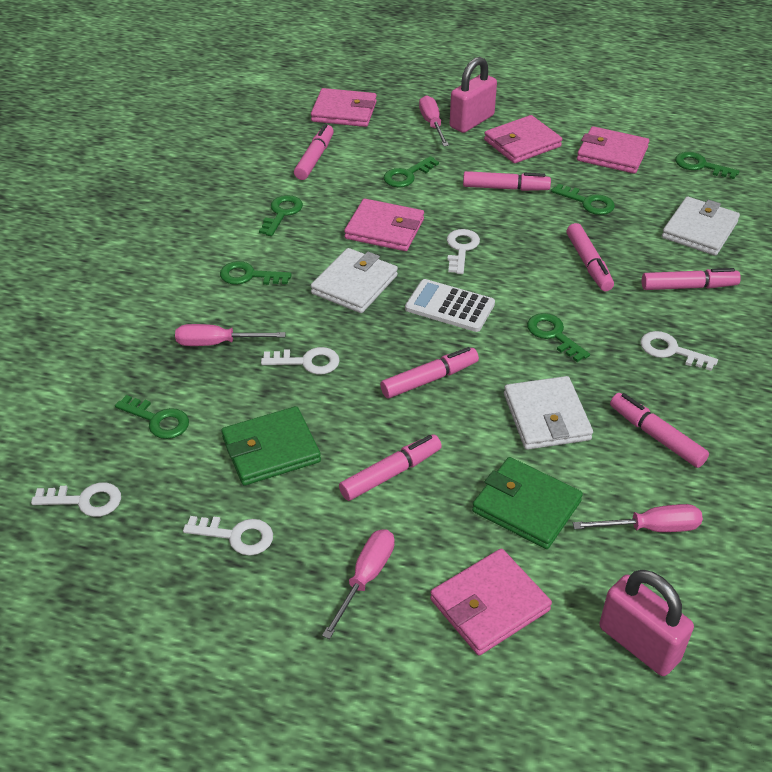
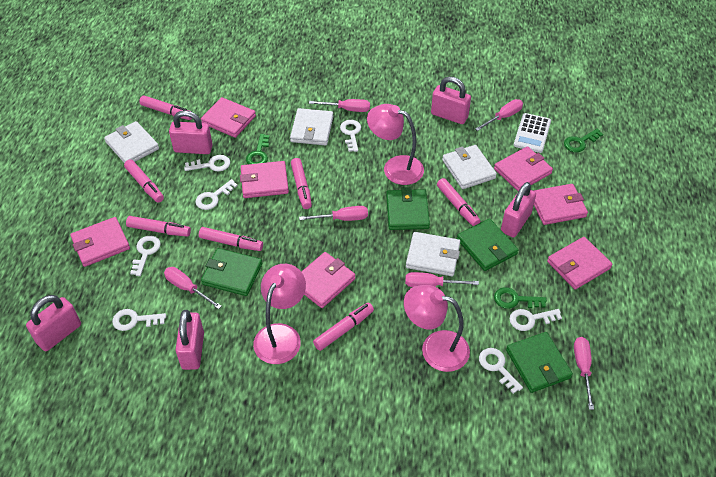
green key: 7 -> 3
green wallet: 2 -> 4
pink lamp: 0 -> 3
pink padlock: 2 -> 5
pink screwdriver: 4 -> 6
pink wallet: 5 -> 7
white key: 5 -> 7
white wallet: 3 -> 4

